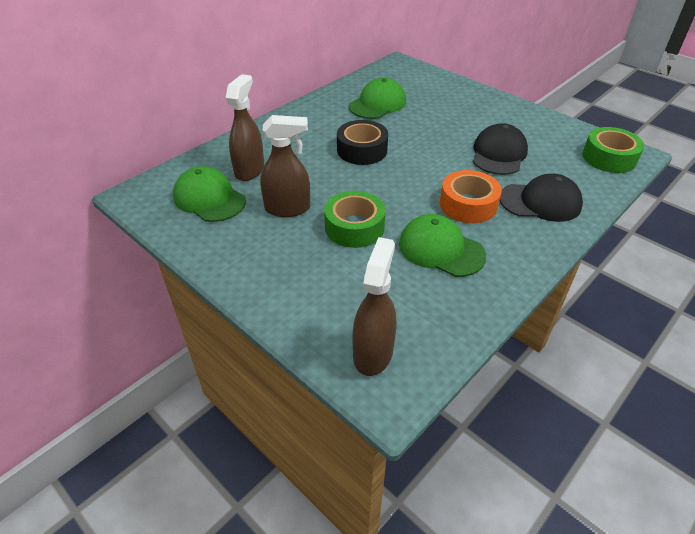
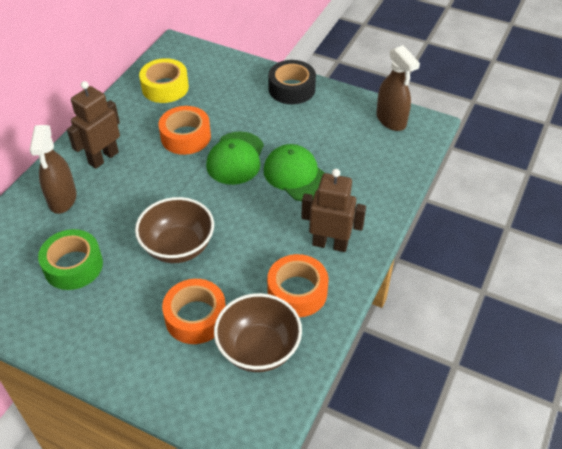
black cap: 2 -> 0
brown bowl: 0 -> 2
brown robot: 0 -> 2
brown spray bottle: 3 -> 2
green cap: 3 -> 2
green tape: 2 -> 1
orange tape: 1 -> 3
yellow tape: 0 -> 1

